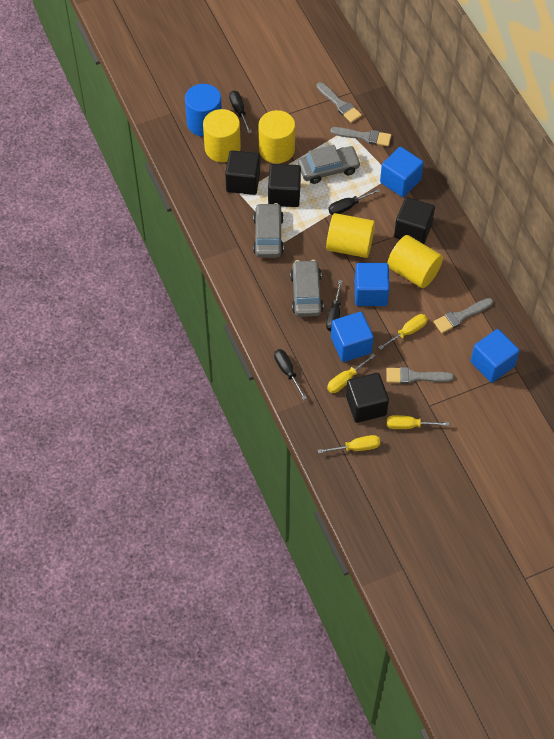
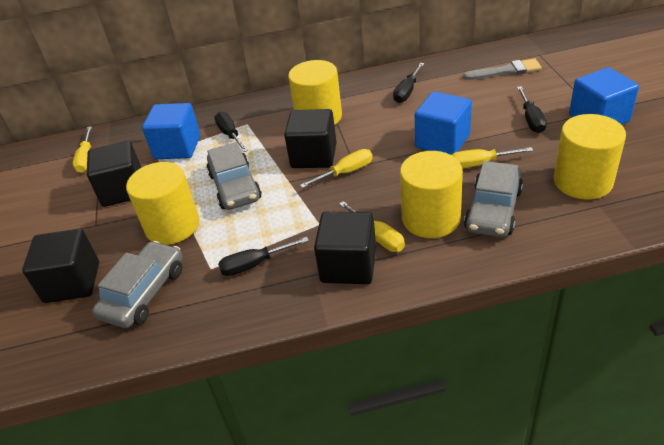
blue cube: 4 -> 3
blue cylinder: 1 -> 0
grey brush: 4 -> 1

